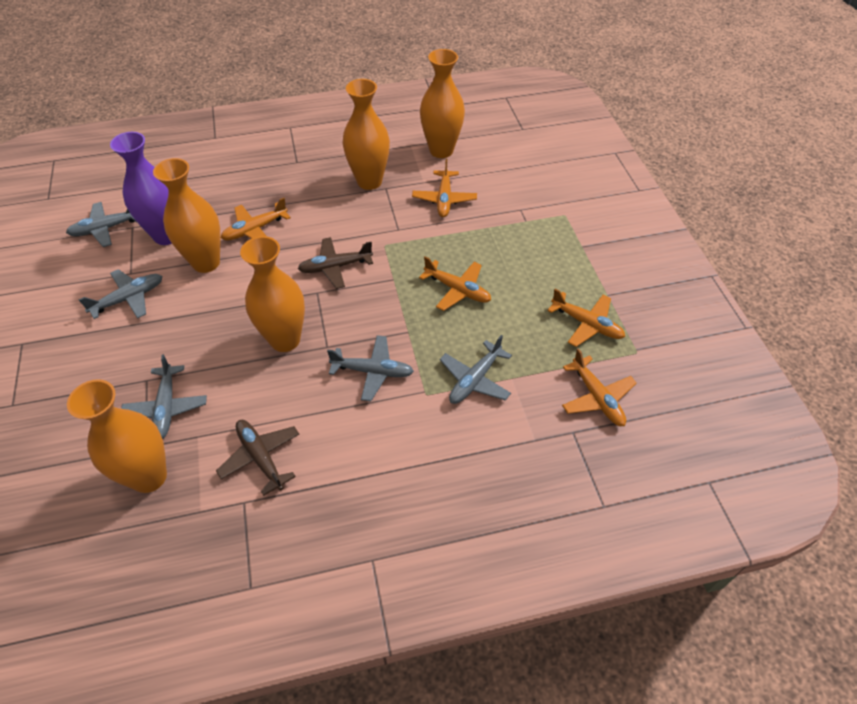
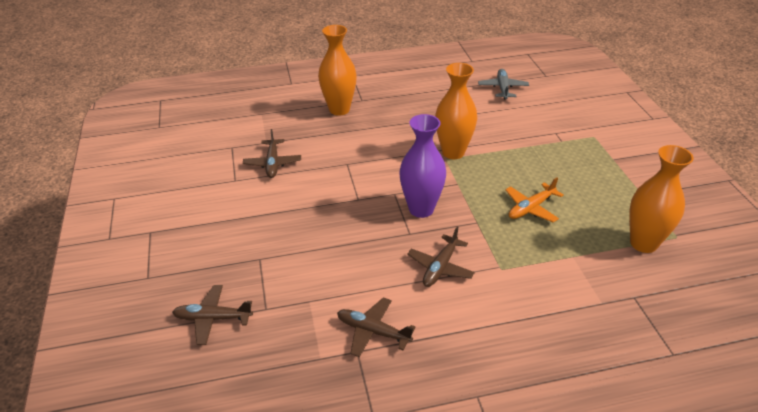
brown plane: 2 -> 4
grey plane: 5 -> 1
orange plane: 5 -> 1
orange vase: 5 -> 3

